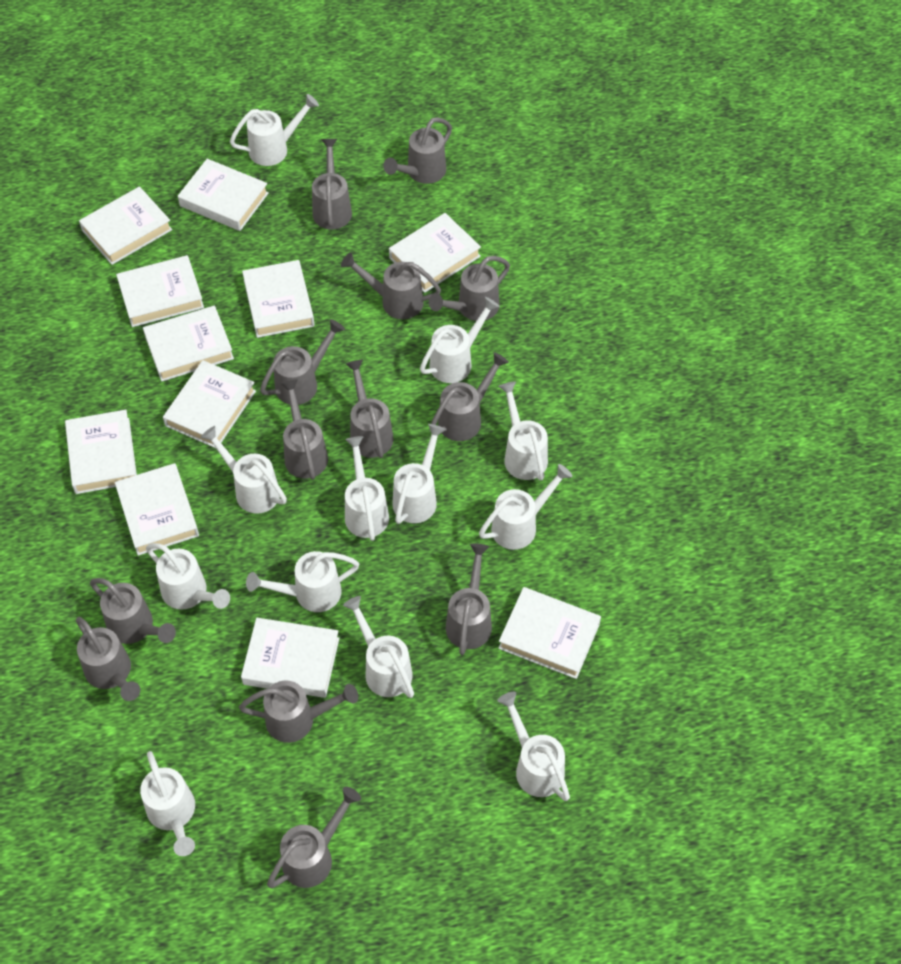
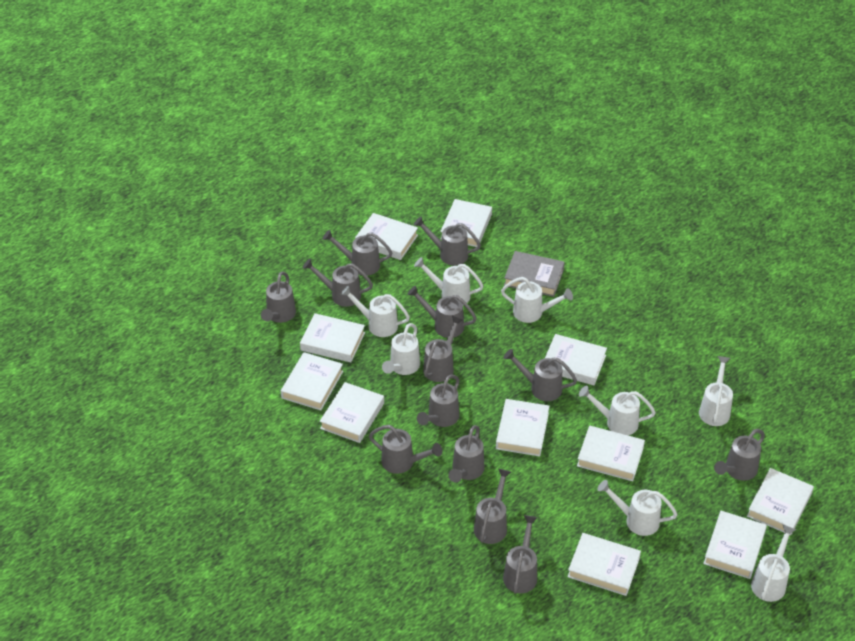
grey book: 0 -> 1
white watering can: 12 -> 8

